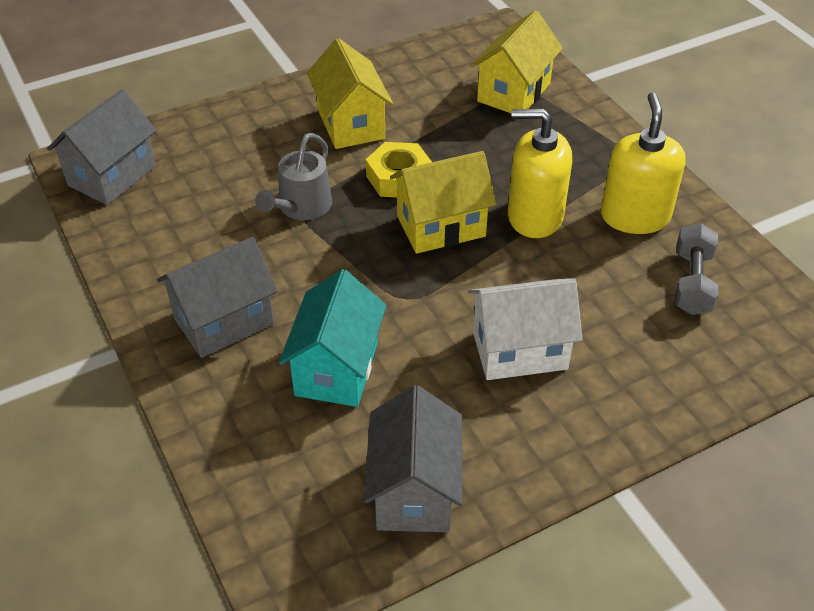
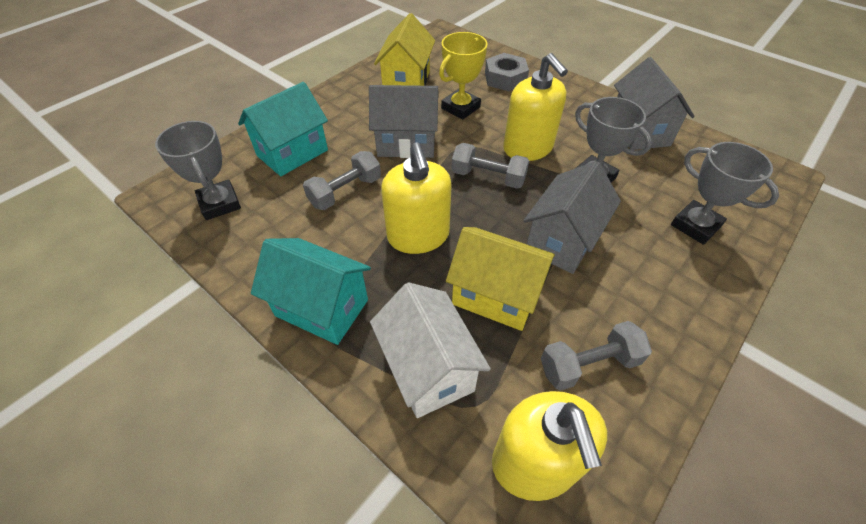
grey dumbbell: 1 -> 3
grey nut: 0 -> 1
grey trophy: 0 -> 3
grey watering can: 1 -> 0
turquoise house: 1 -> 2
yellow house: 3 -> 2
yellow nut: 1 -> 0
yellow soap dispenser: 2 -> 3
yellow trophy: 0 -> 1

